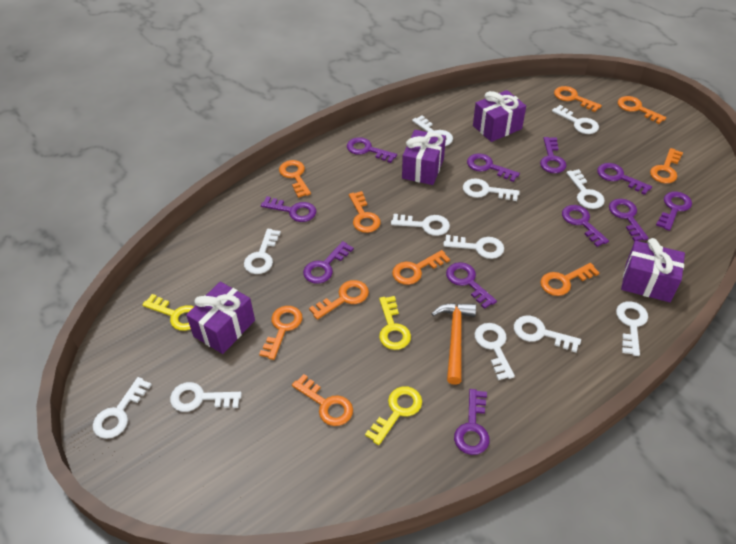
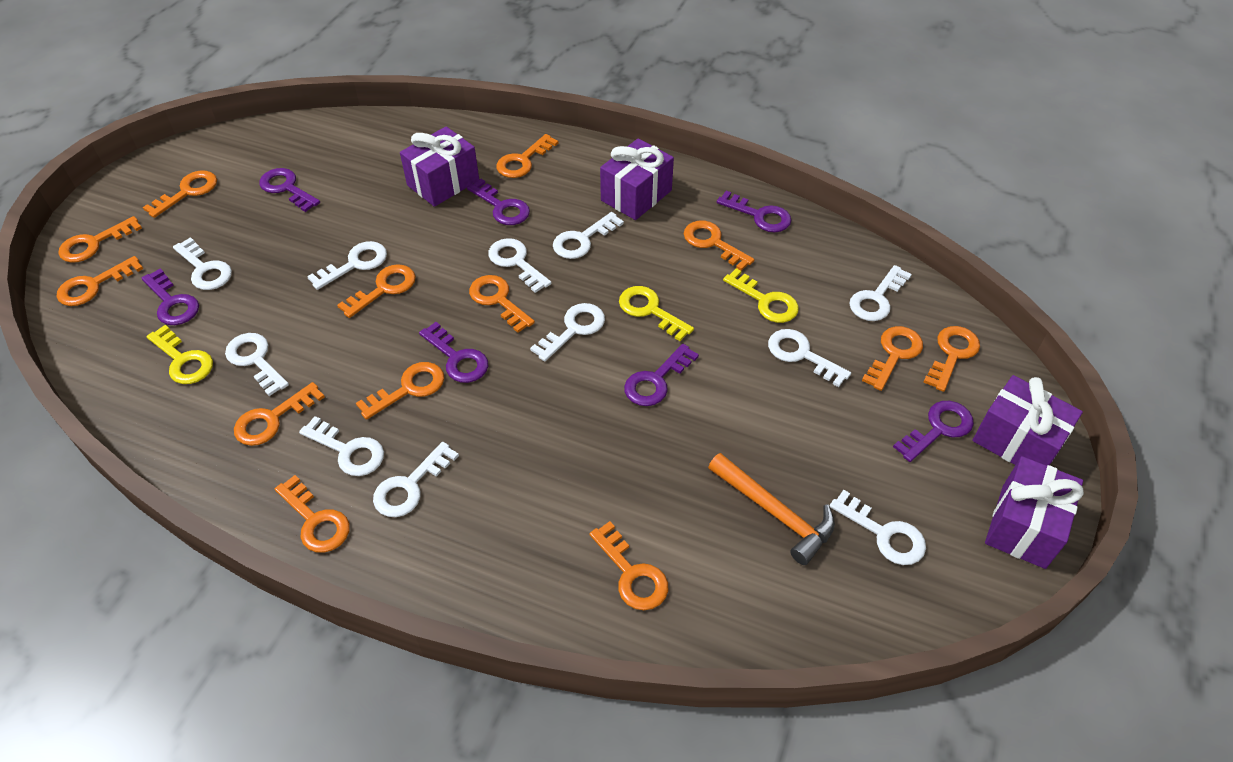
orange key: 10 -> 13
purple key: 11 -> 7
white key: 12 -> 11

